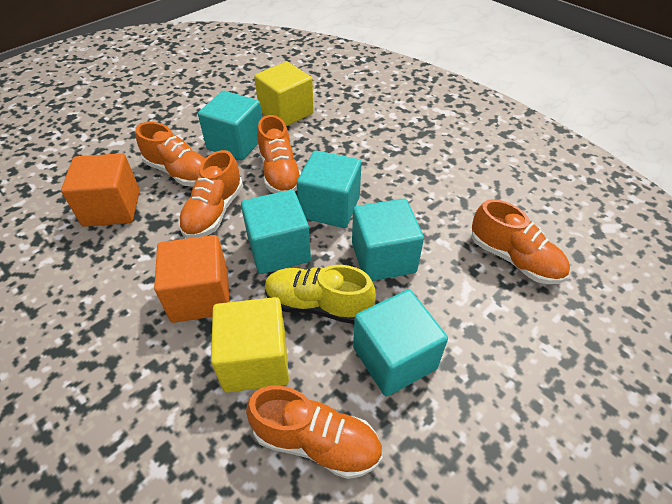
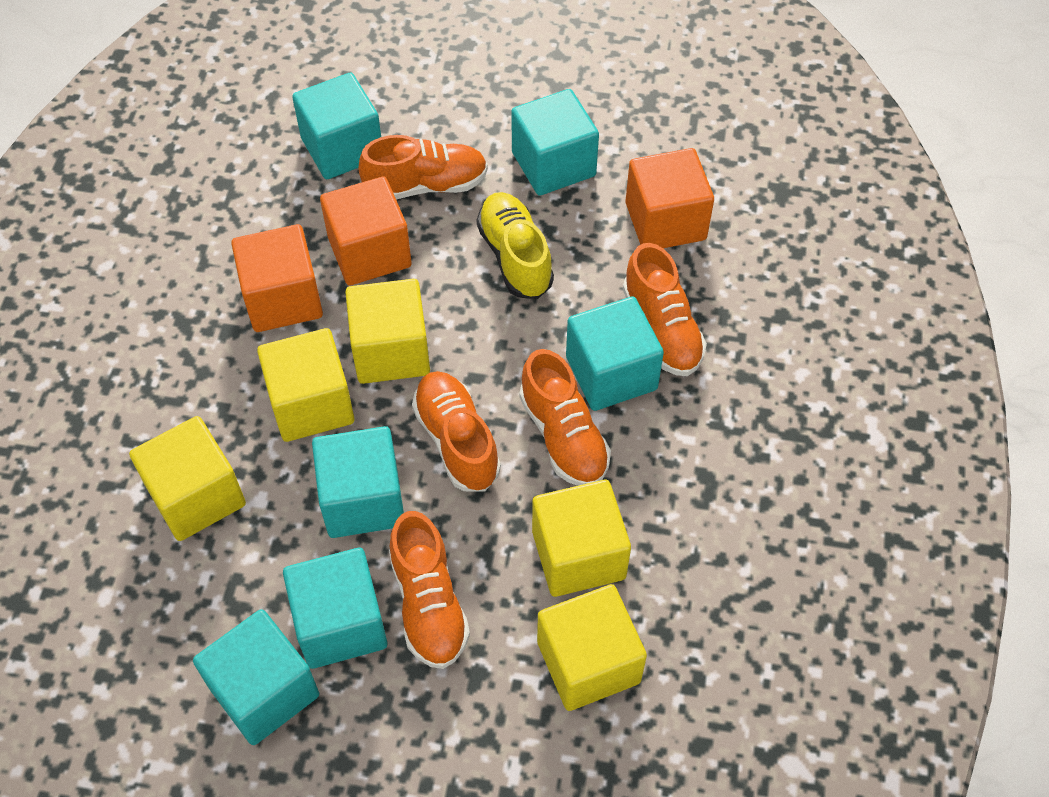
orange cube: 2 -> 3
turquoise cube: 5 -> 6
yellow cube: 2 -> 5

